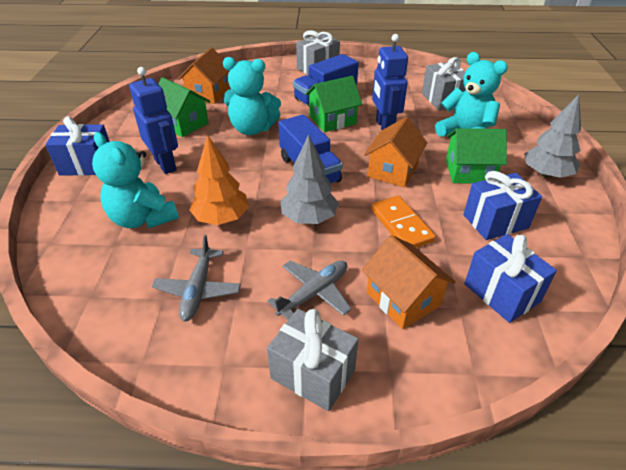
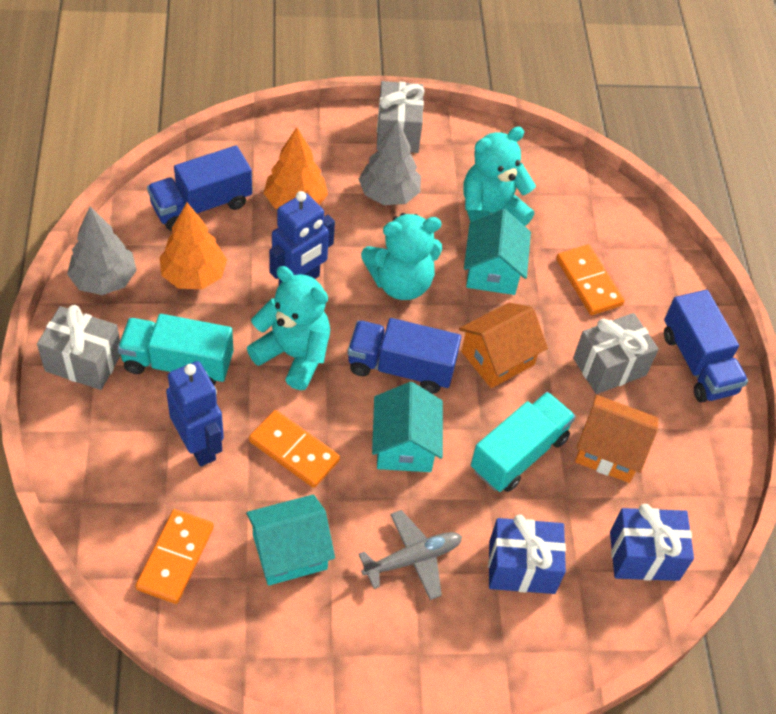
blue gift: 3 -> 2
blue truck: 2 -> 3
green house: 3 -> 0
grey plane: 2 -> 1
orange domino: 1 -> 3
orange house: 3 -> 2
orange tree: 1 -> 2
turquoise house: 0 -> 3
turquoise truck: 0 -> 2

